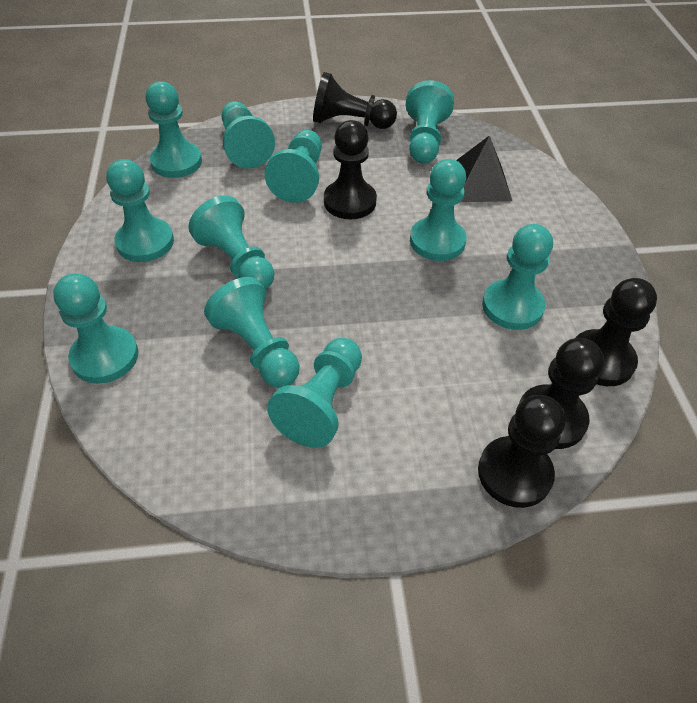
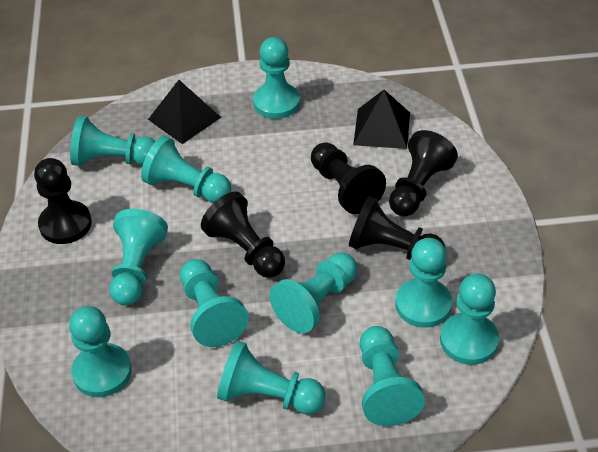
black pyramid: 1 -> 2

